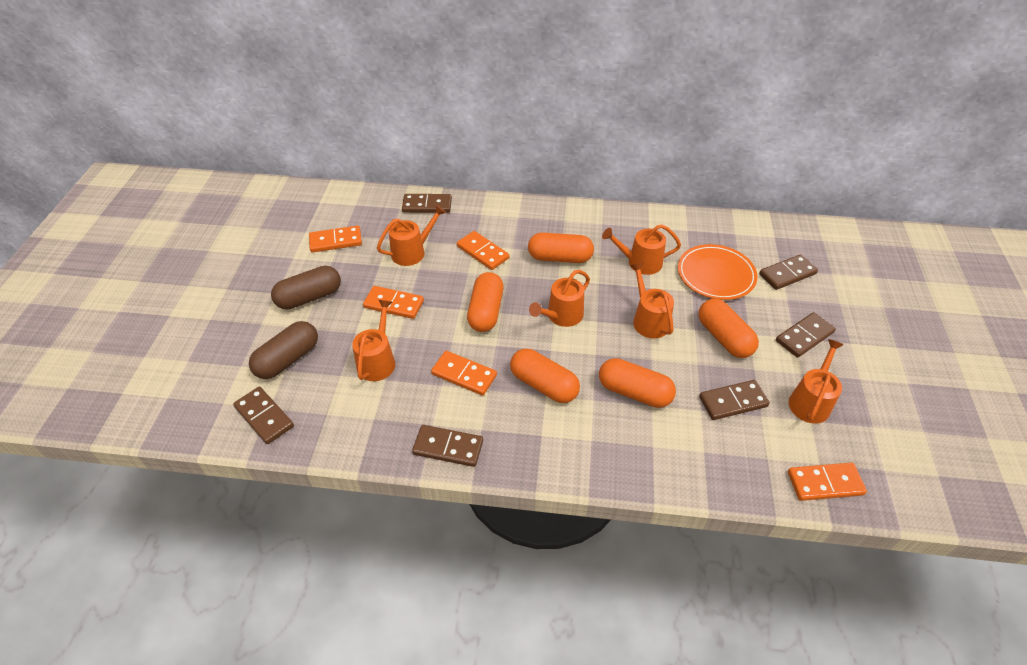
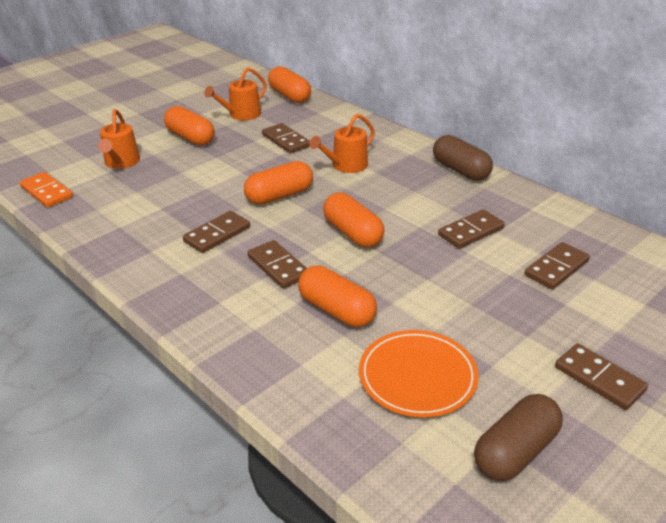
orange domino: 5 -> 1
orange watering can: 6 -> 3

